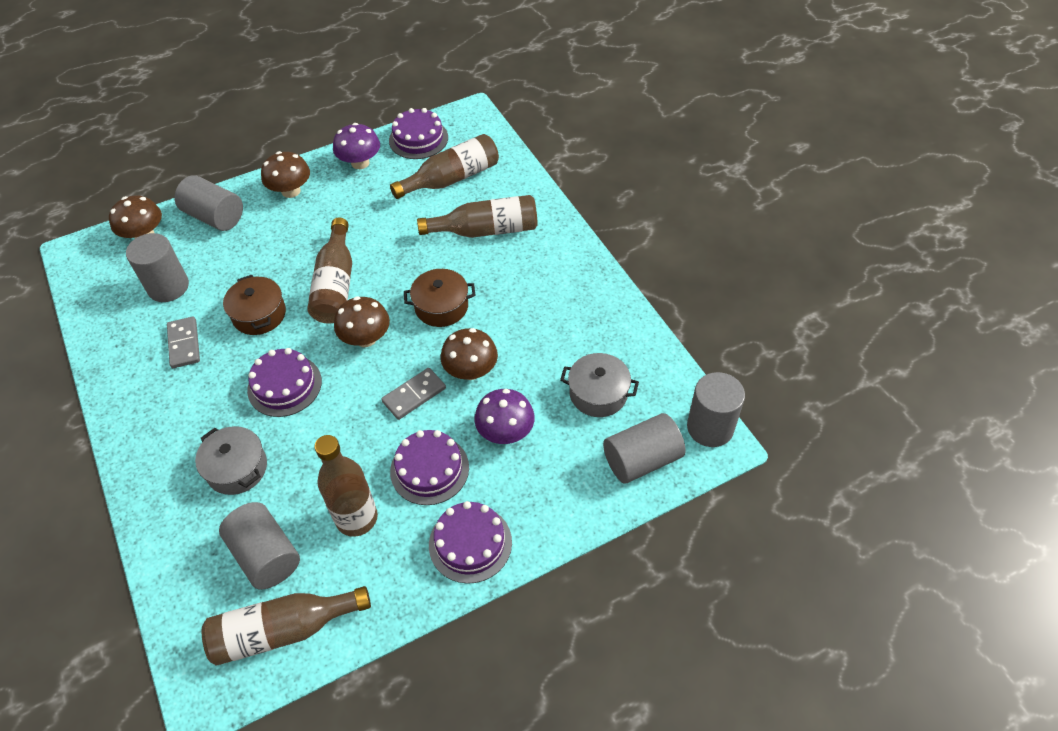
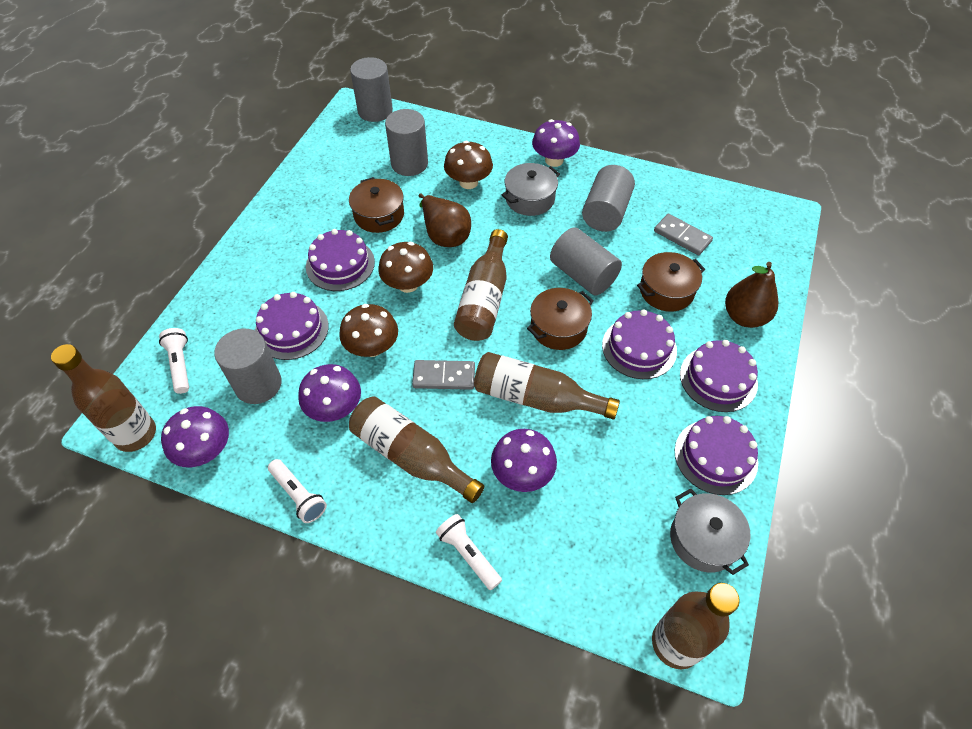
brown mushroom: 4 -> 3
brown pear: 0 -> 2
brown pot: 2 -> 3
purple cake: 4 -> 5
purple mushroom: 2 -> 4
white flashlight: 0 -> 3

